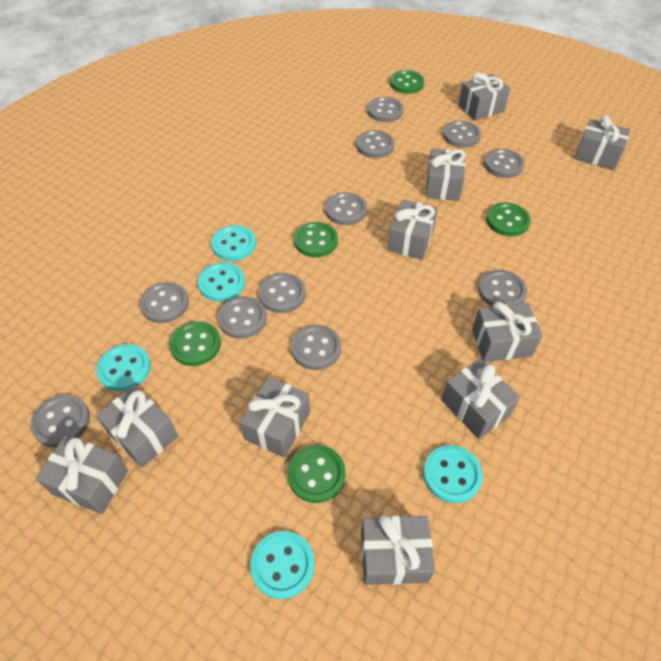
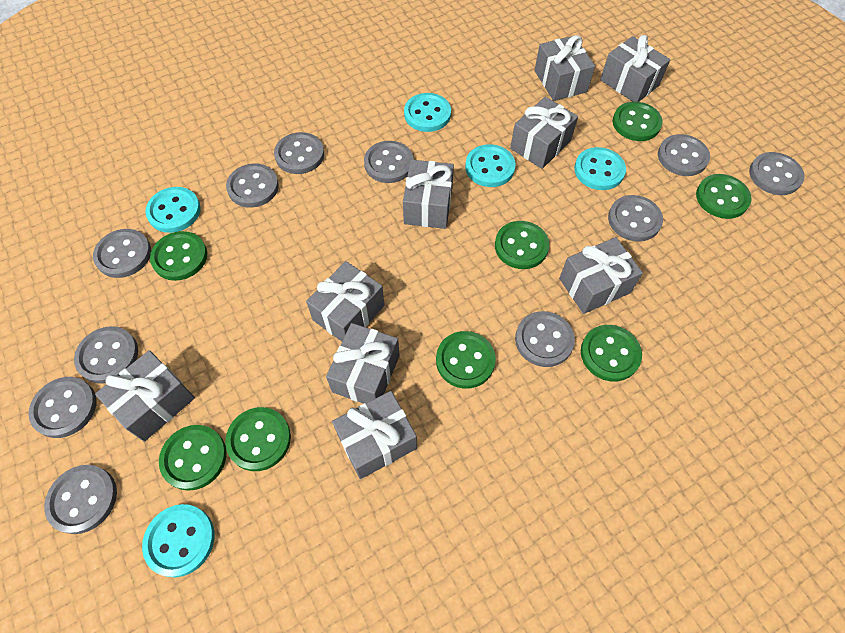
green button: 5 -> 8
grey gift: 10 -> 9

